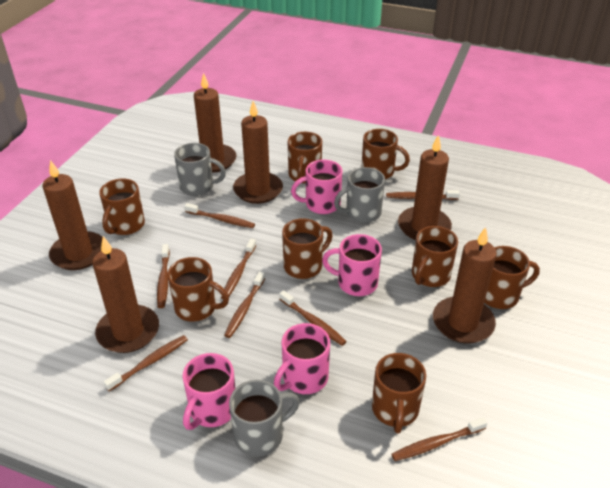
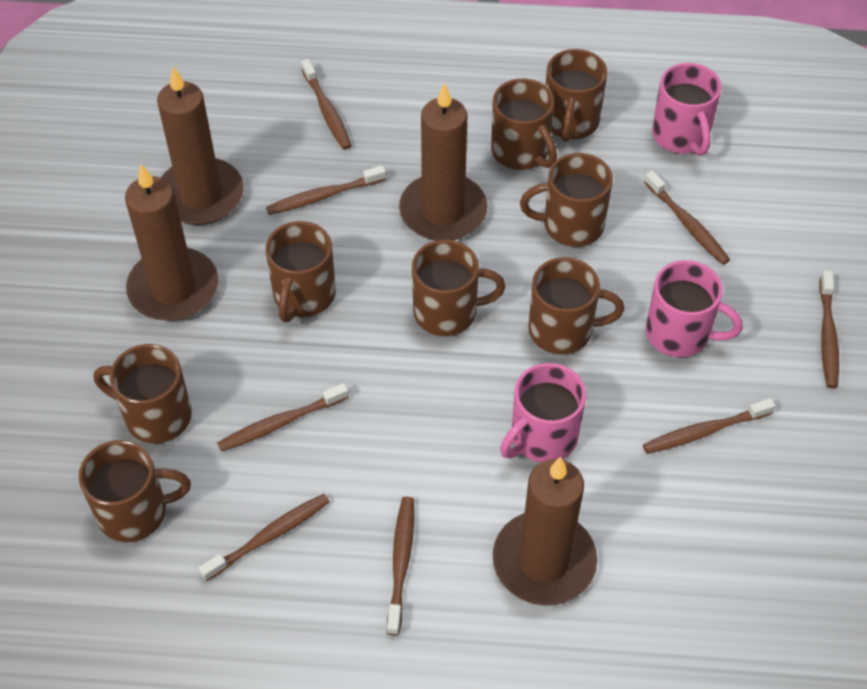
brown candle: 6 -> 4
grey mug: 3 -> 0
pink mug: 4 -> 3

